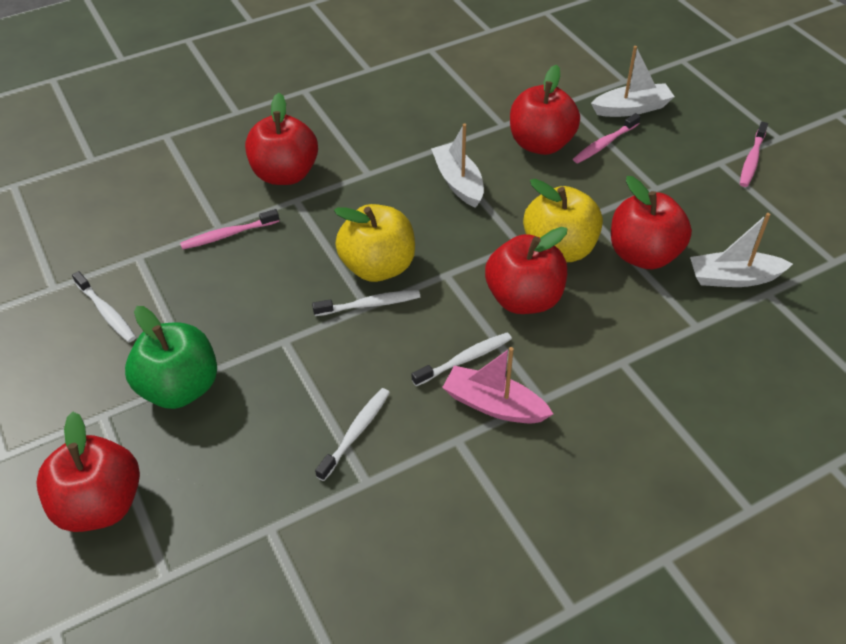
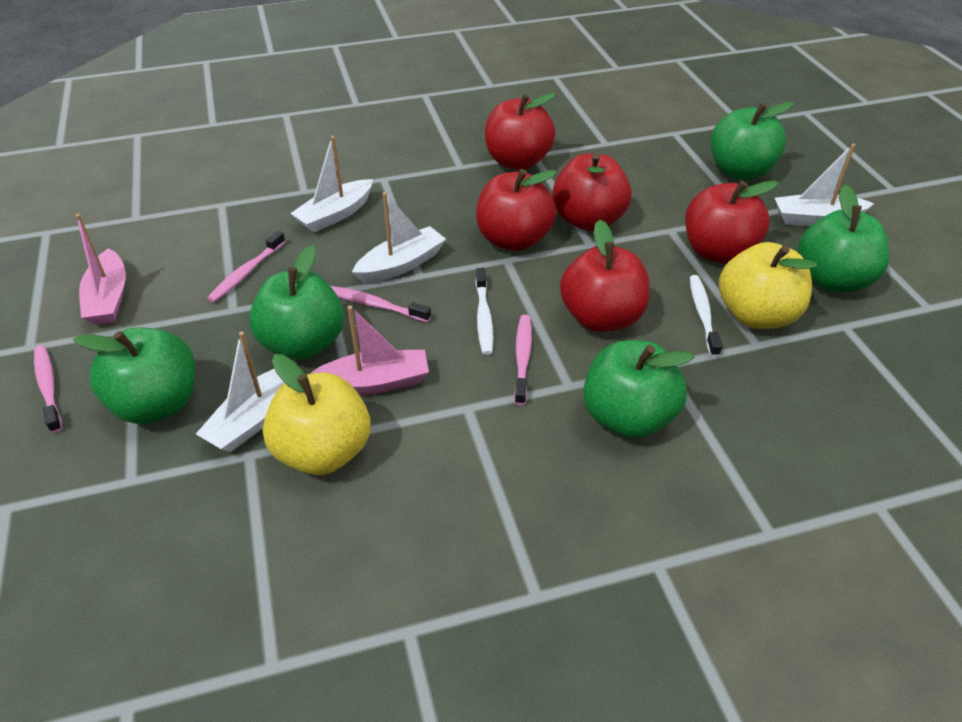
green apple: 1 -> 5
pink boat: 1 -> 2
pink toothbrush: 3 -> 4
white boat: 3 -> 4
white toothbrush: 4 -> 2

